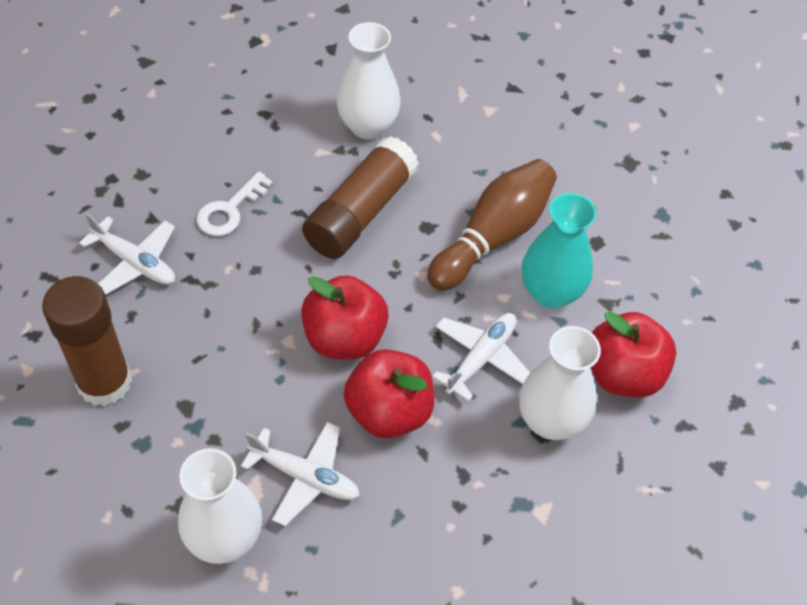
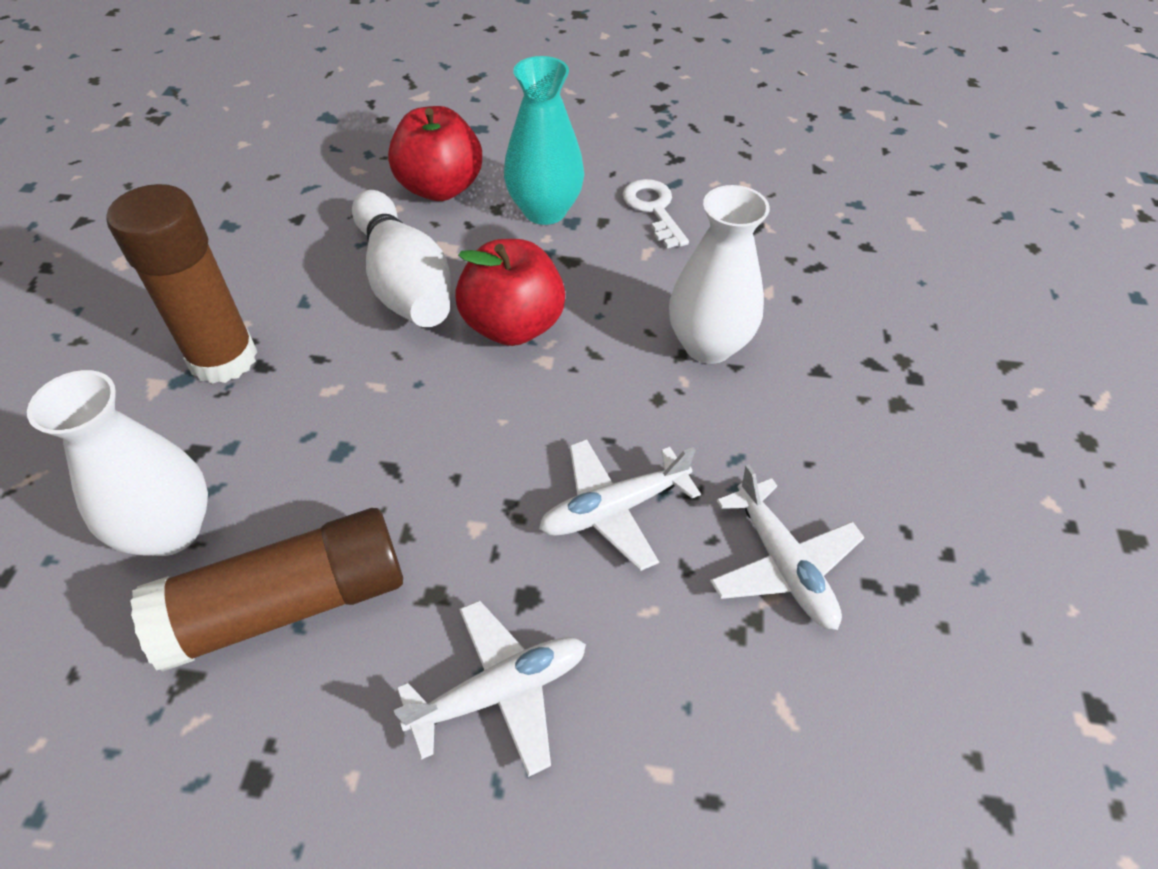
brown bowling pin: 1 -> 0
red apple: 3 -> 2
white bowling pin: 0 -> 1
white vase: 3 -> 2

